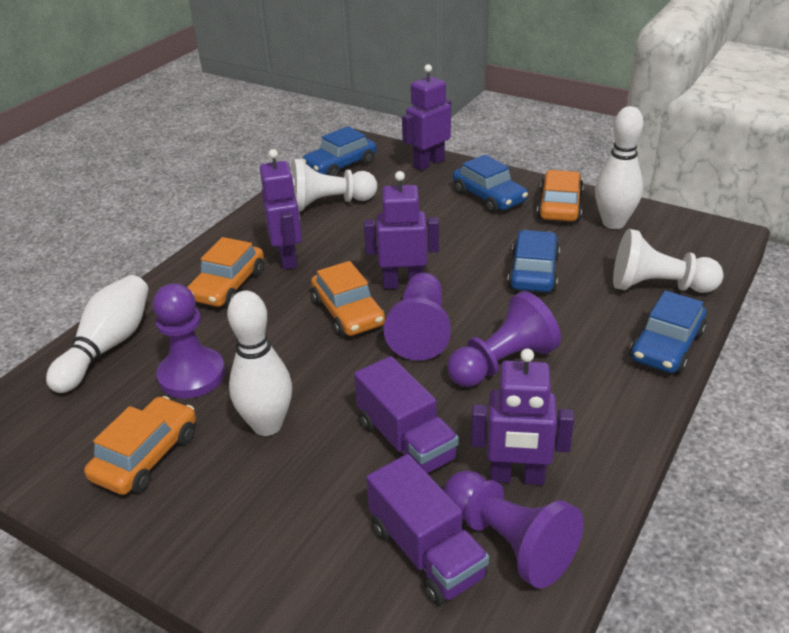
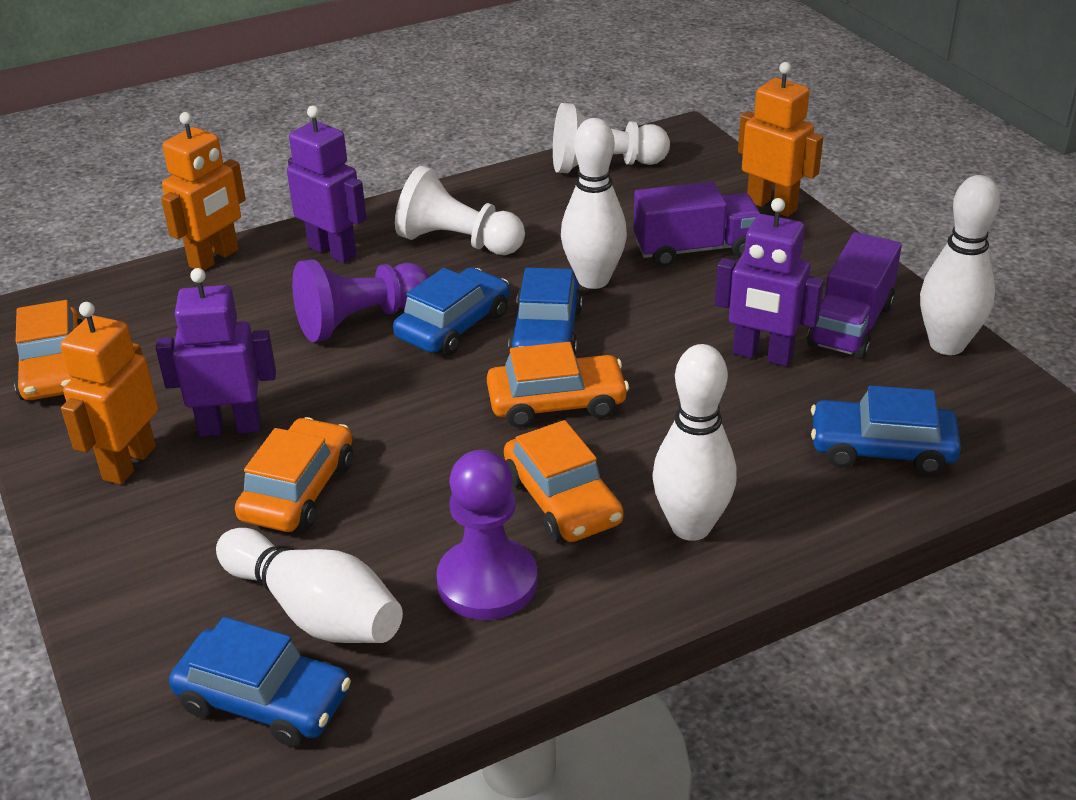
orange robot: 0 -> 3
purple pawn: 4 -> 2
purple robot: 4 -> 3
white bowling pin: 3 -> 4

